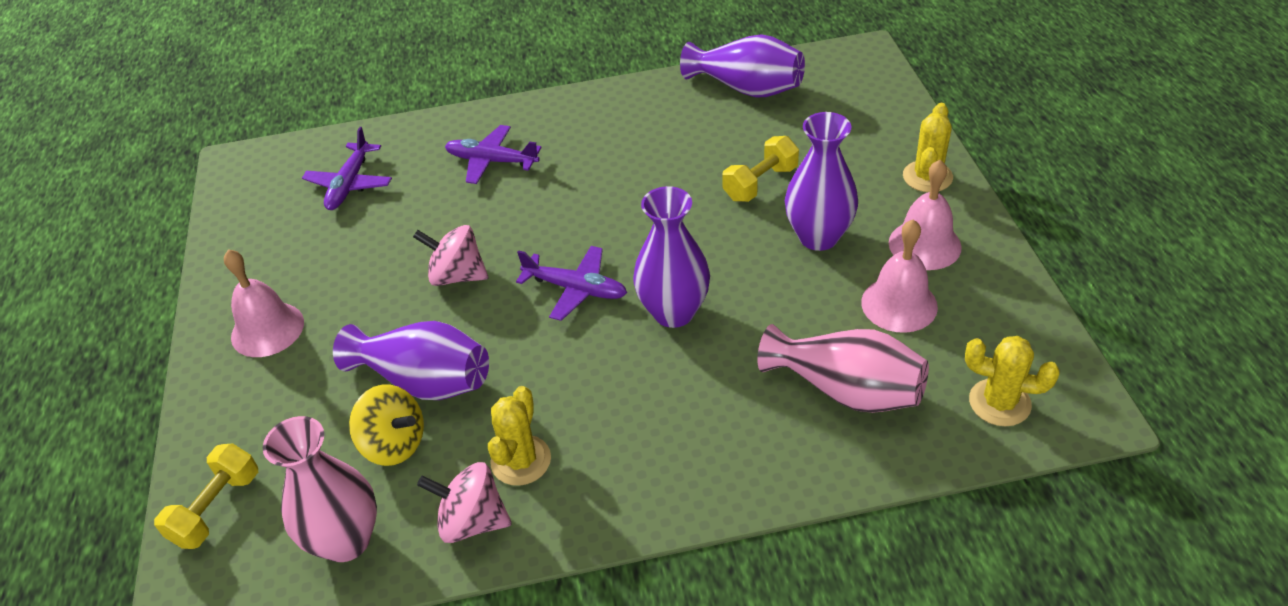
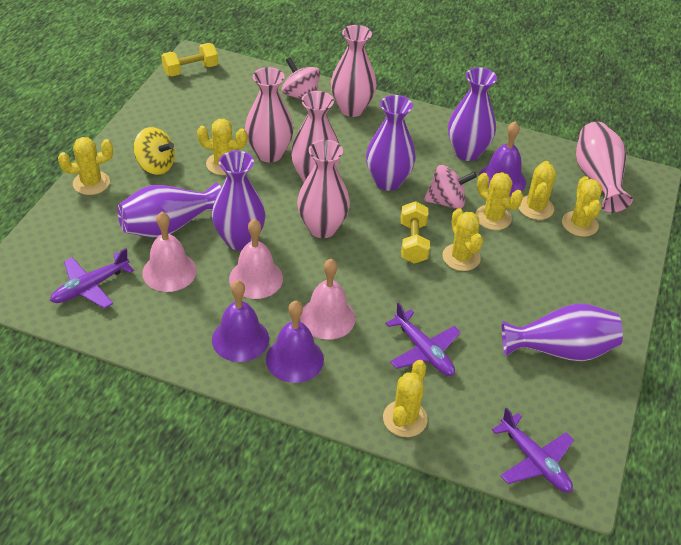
pink vase: 2 -> 5
purple bell: 0 -> 3
purple vase: 4 -> 5
yellow cactus: 3 -> 7

